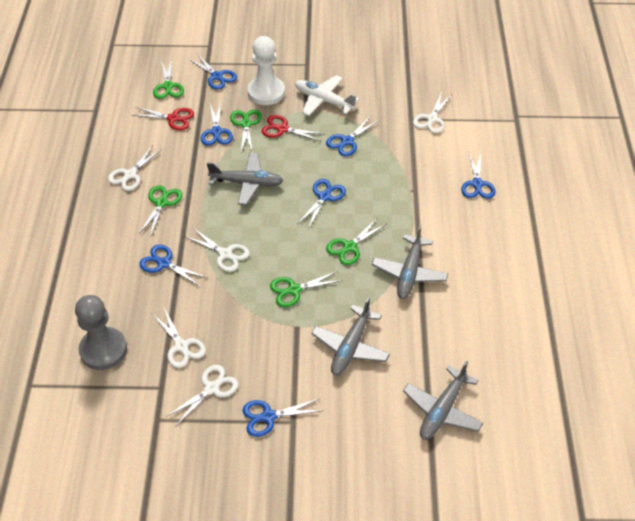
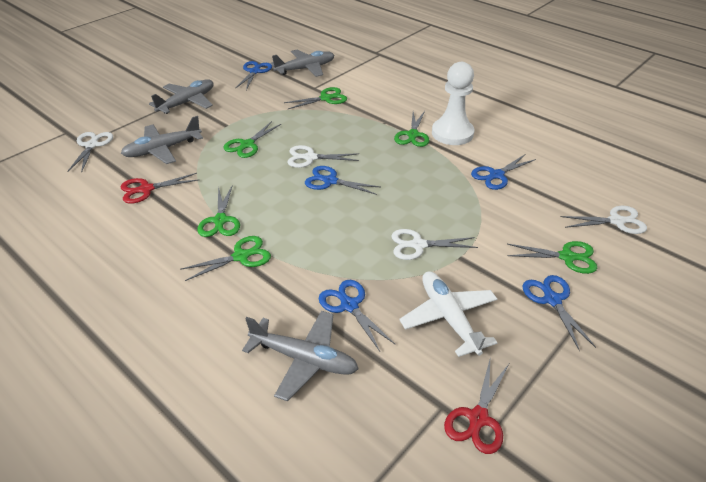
blue scissors: 7 -> 5
green scissors: 5 -> 6
grey pawn: 1 -> 0
white scissors: 5 -> 4

